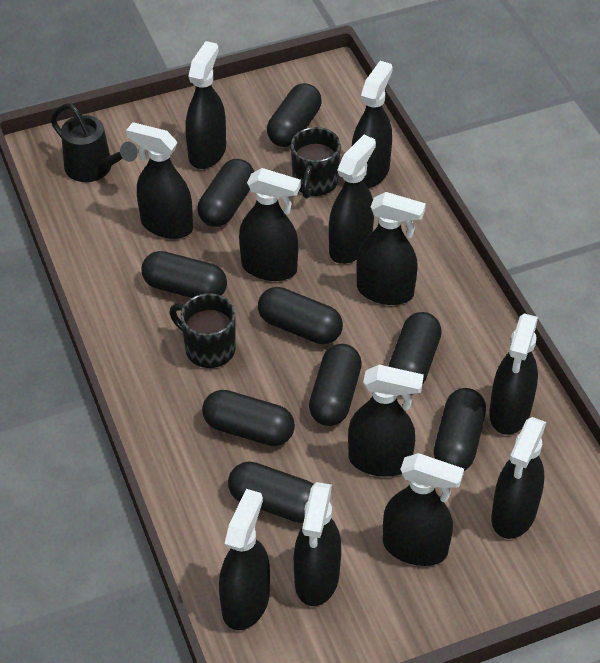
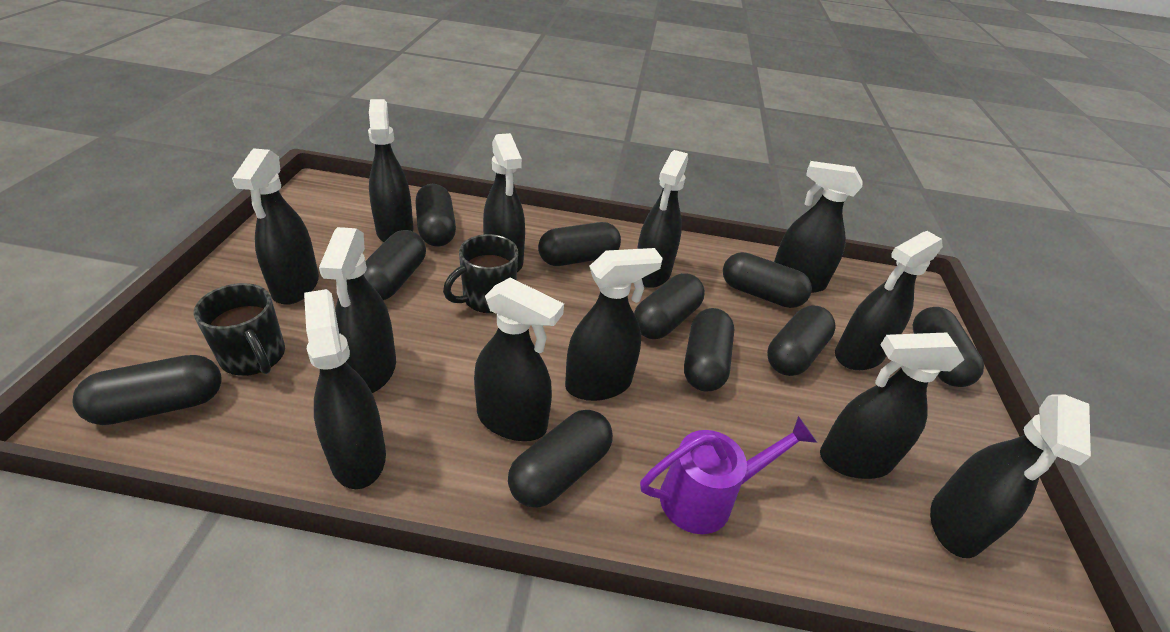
black capsule: 9 -> 10
black watering can: 1 -> 0
purple watering can: 0 -> 1

